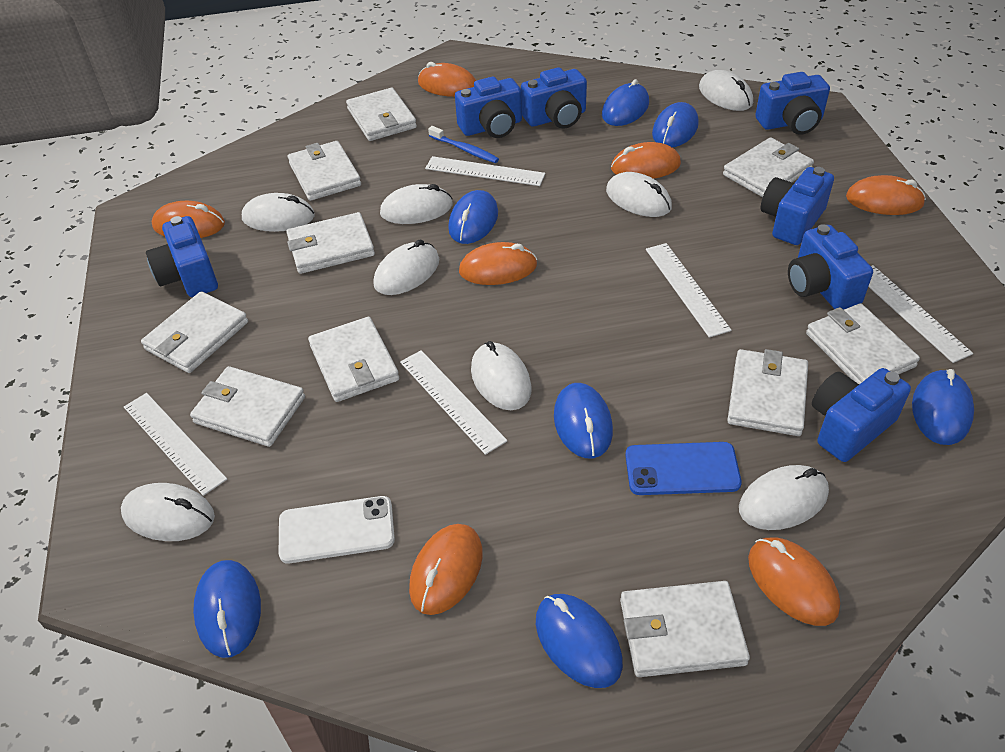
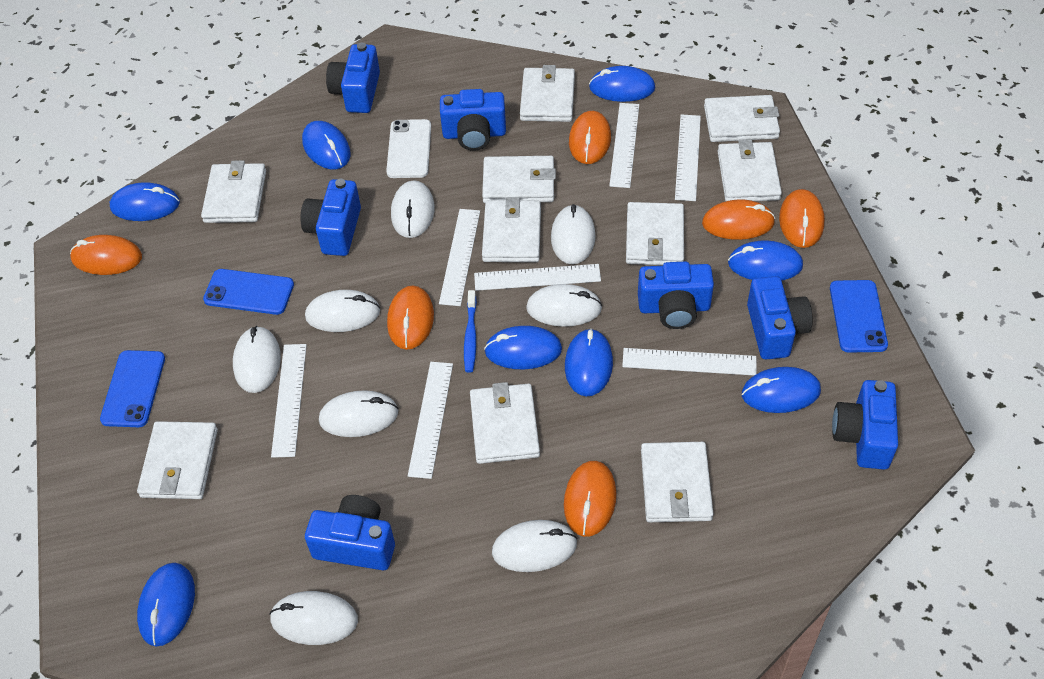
blue mouse: 7 -> 8
blue phone: 1 -> 3
orange mouse: 7 -> 6
white ruler: 5 -> 7

